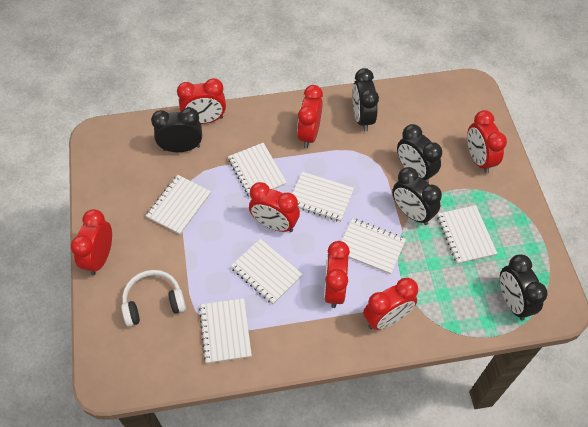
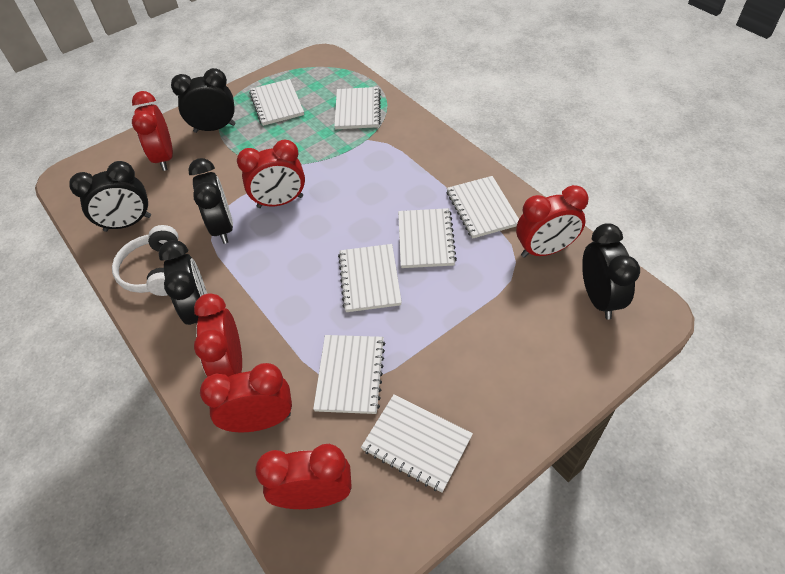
red clock: 7 -> 6

